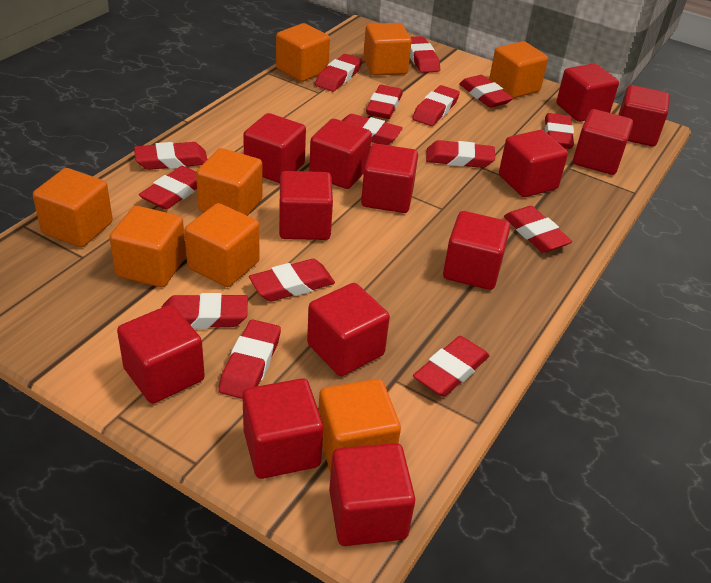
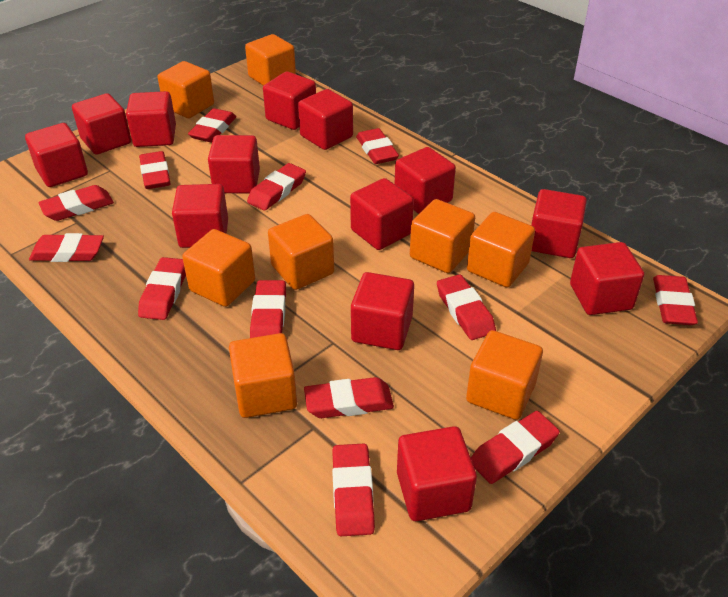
red eraser: 15 -> 13

